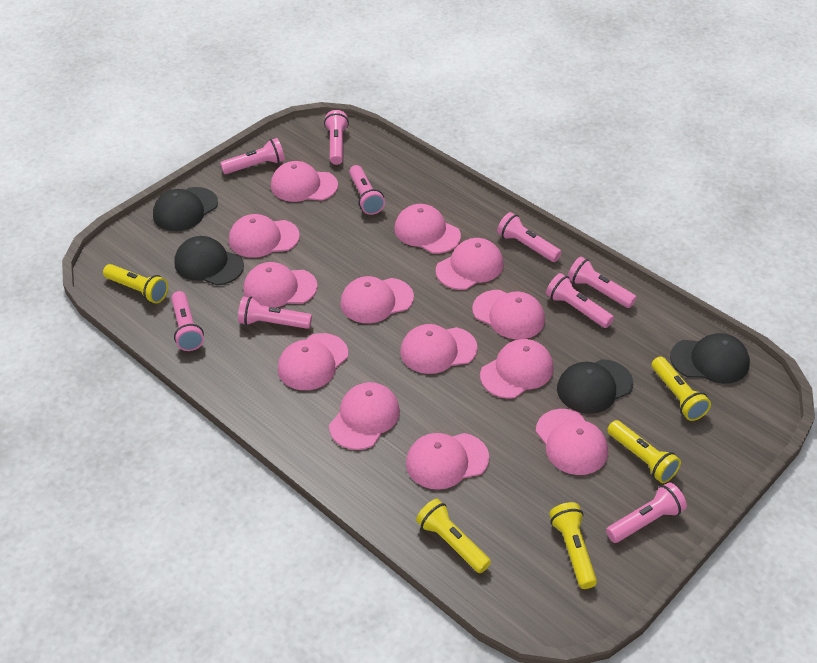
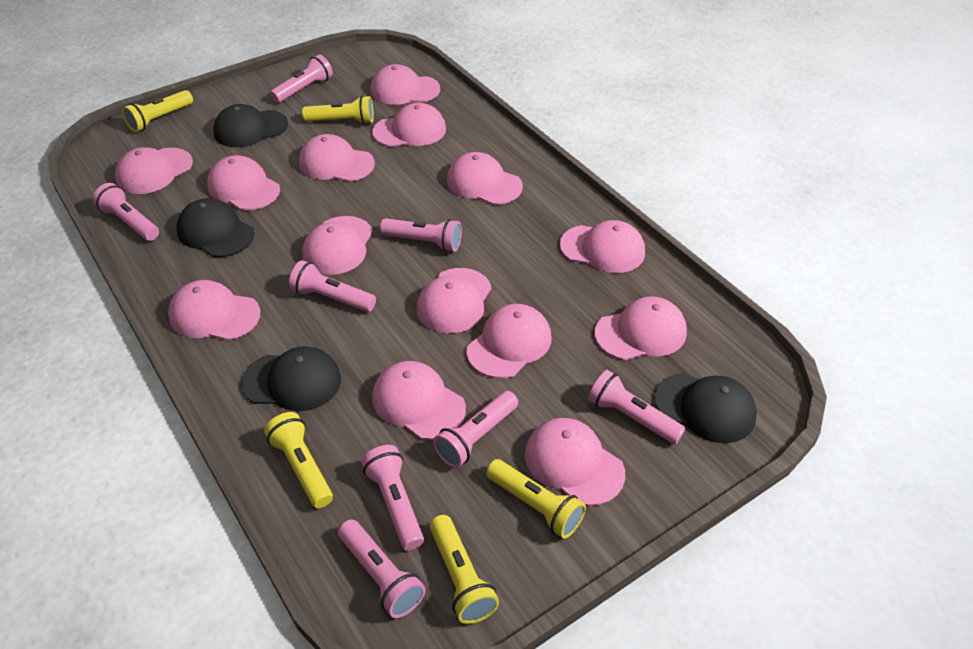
pink cap: 13 -> 14
pink flashlight: 9 -> 8

